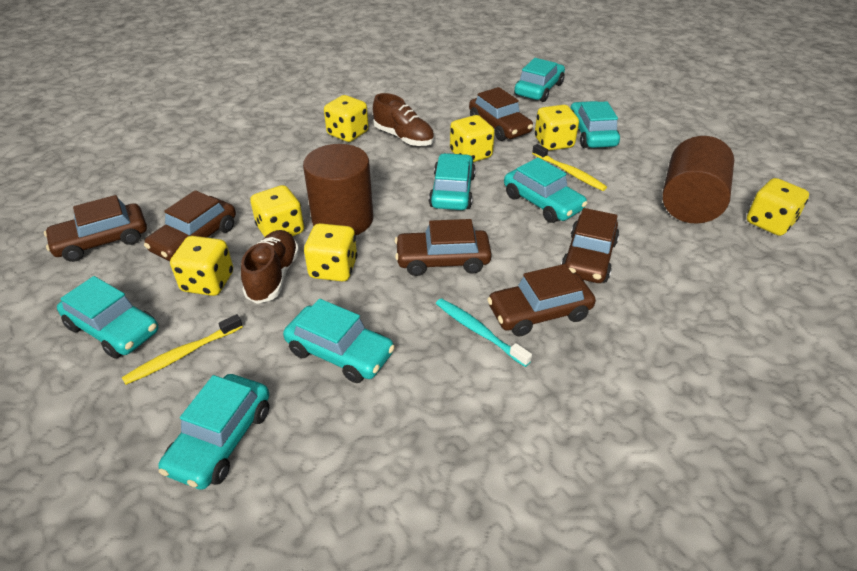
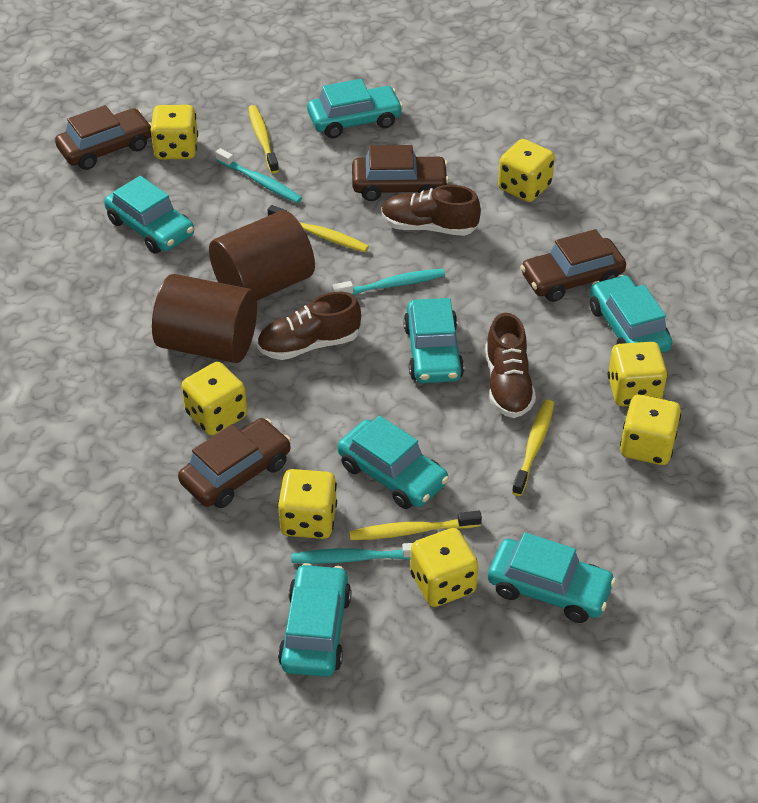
brown car: 6 -> 4
brown shoe: 2 -> 3
turquoise toothbrush: 1 -> 3
yellow toothbrush: 2 -> 4

